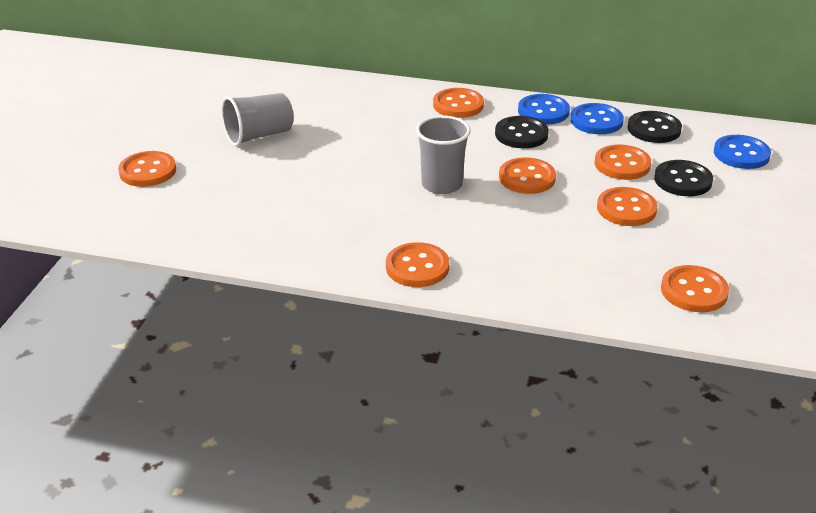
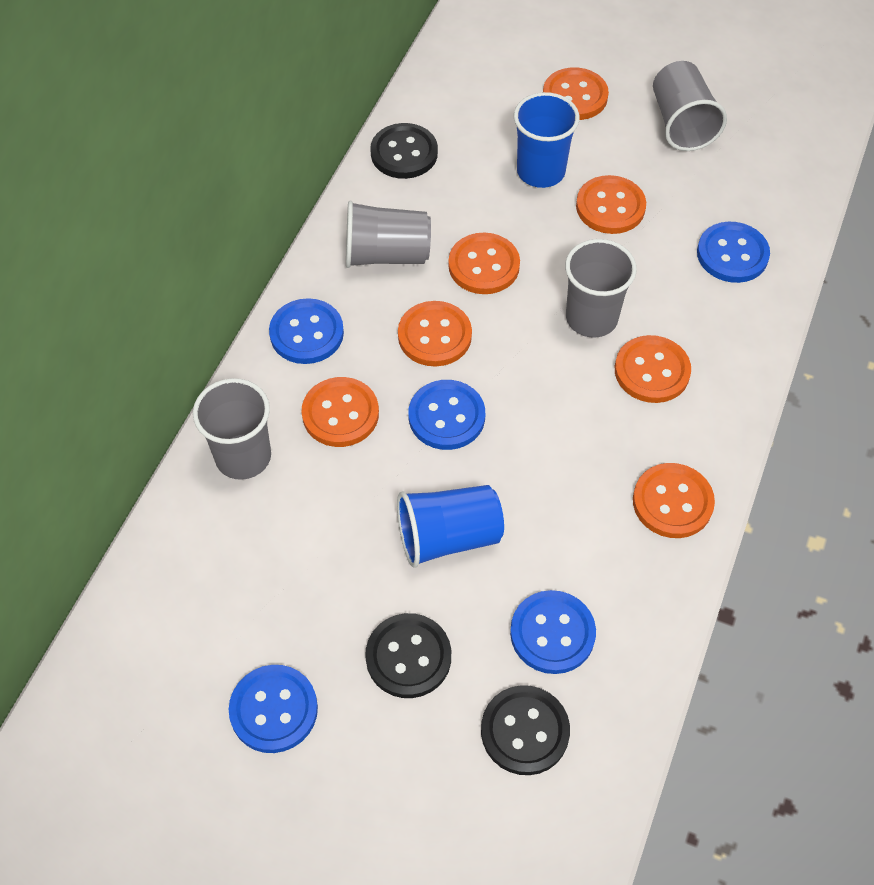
blue button: 3 -> 5
blue cup: 0 -> 2
grey cup: 2 -> 4

